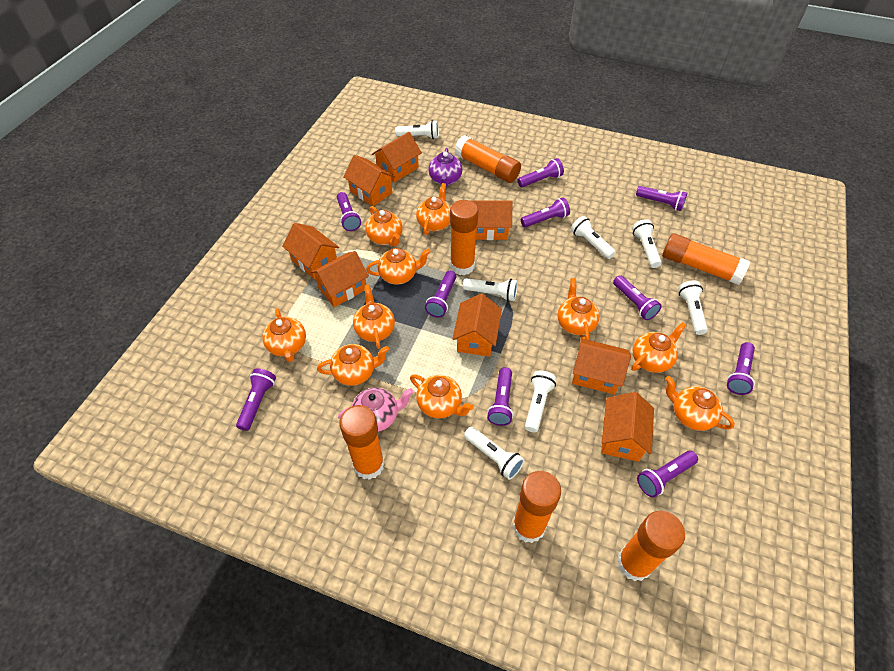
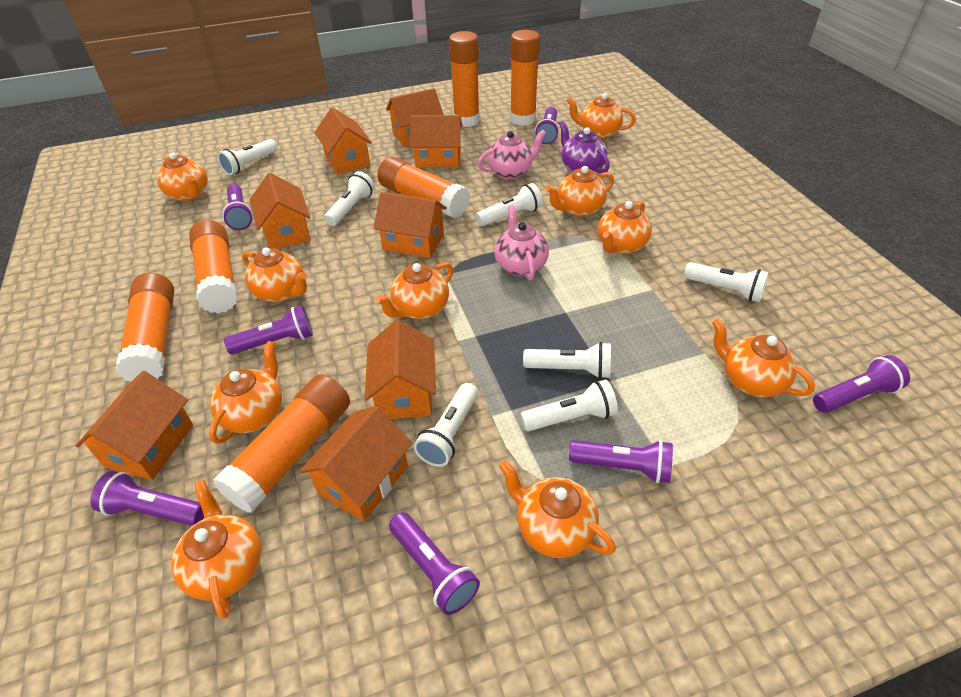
pink teapot: 1 -> 2
purple flashlight: 10 -> 7

